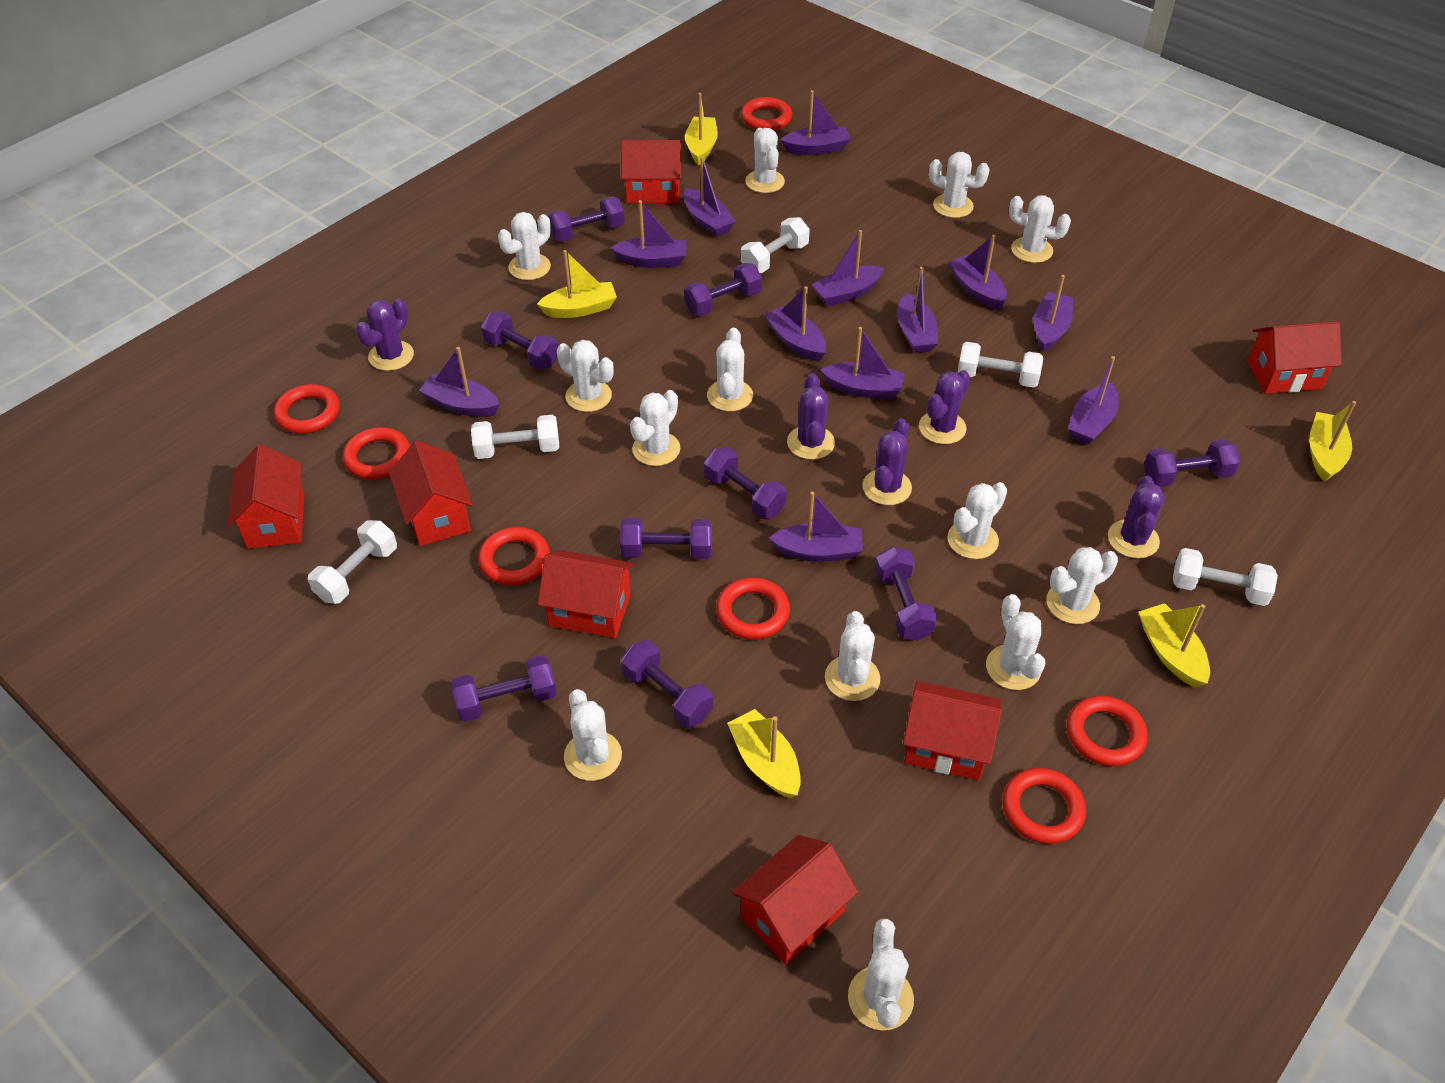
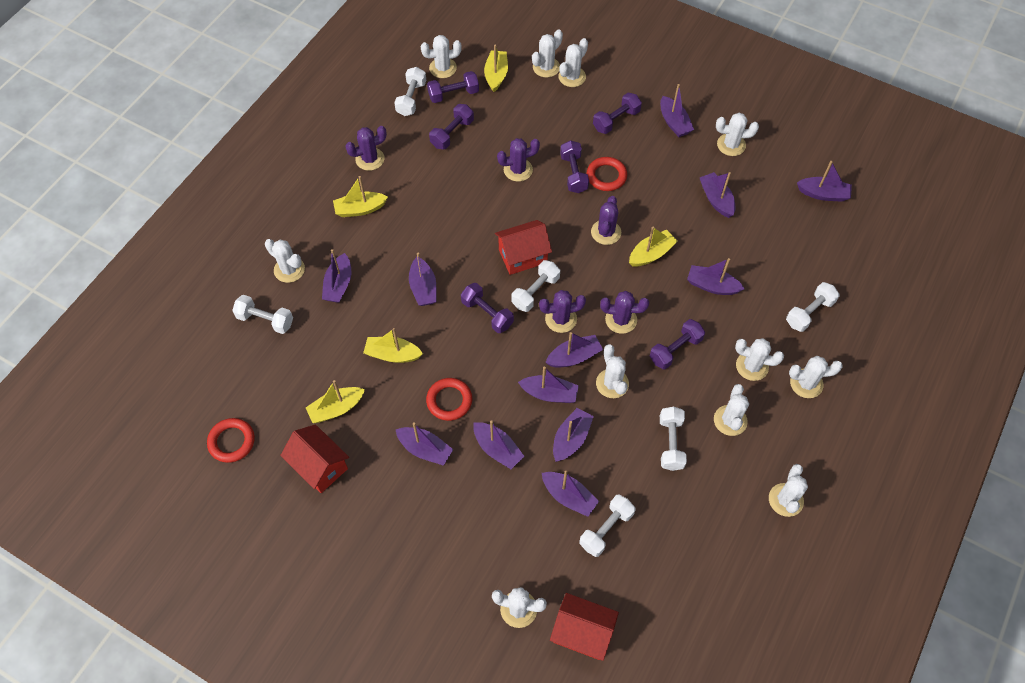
purple dumbbell: 9 -> 6
red house: 7 -> 3
red ring: 7 -> 3
white cactus: 13 -> 11
white dumbbell: 5 -> 6

